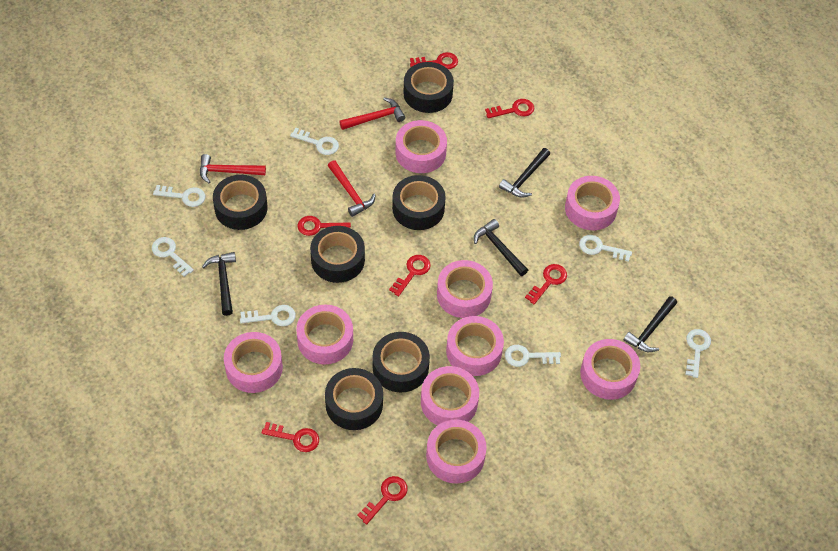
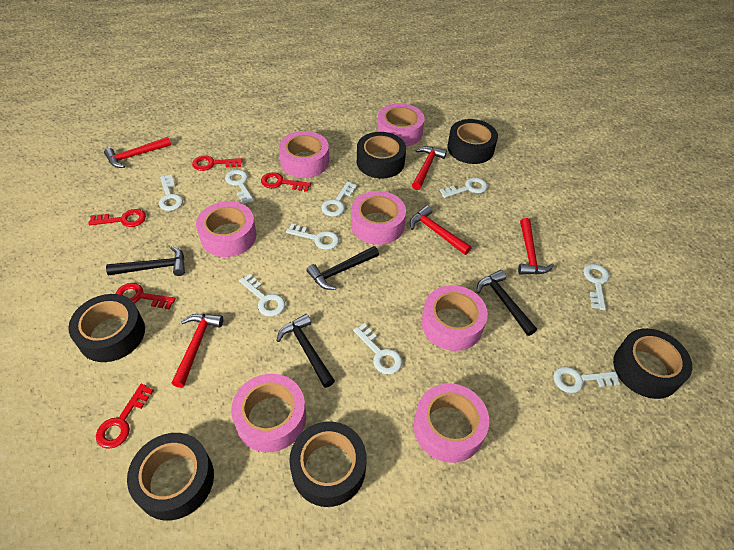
pink tape: 9 -> 7
red hammer: 3 -> 5
red key: 7 -> 5
white key: 7 -> 9

